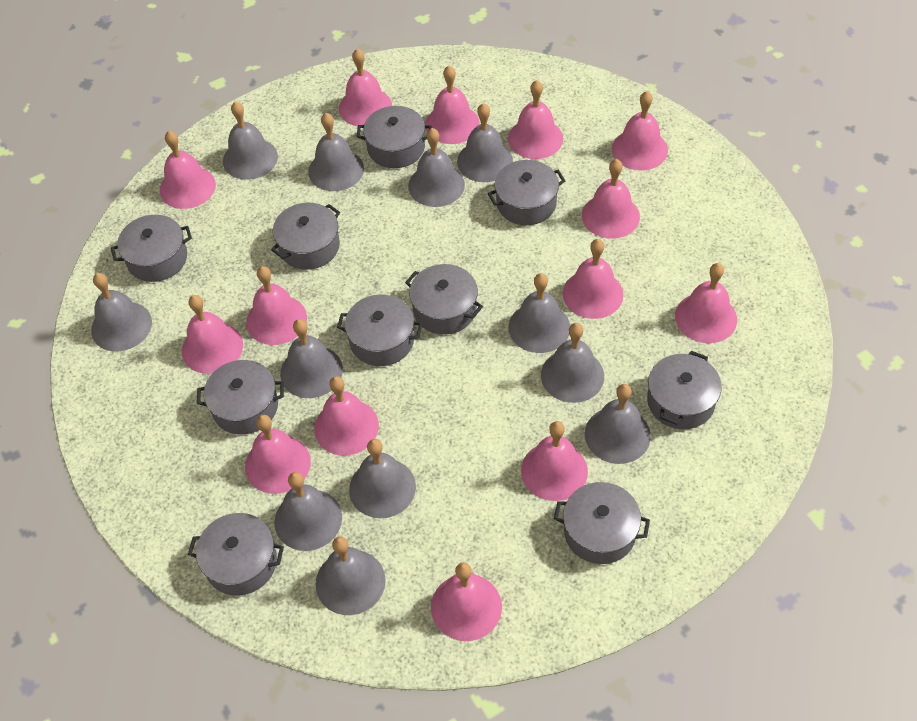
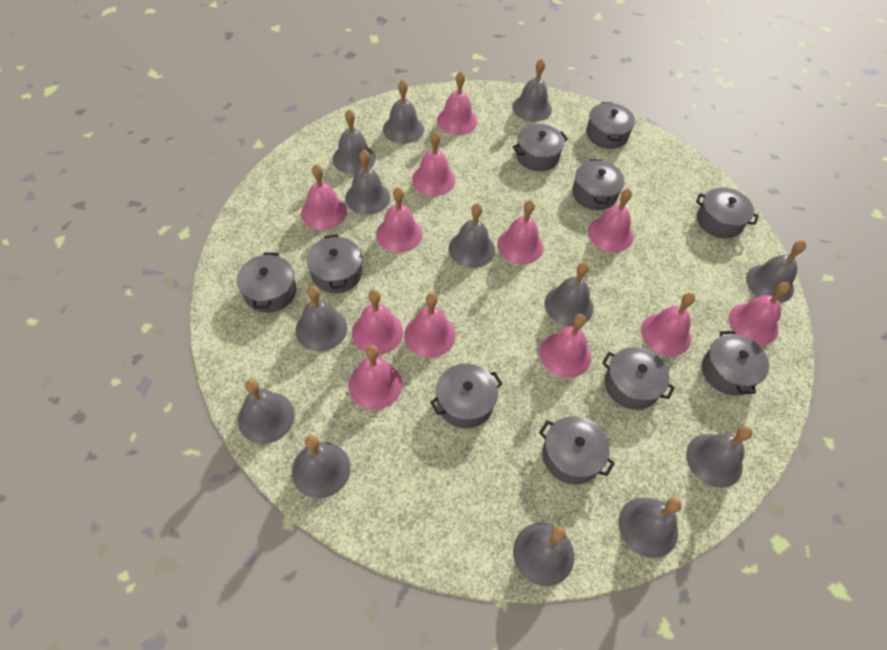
grey bell: 12 -> 13
pink bell: 14 -> 12

